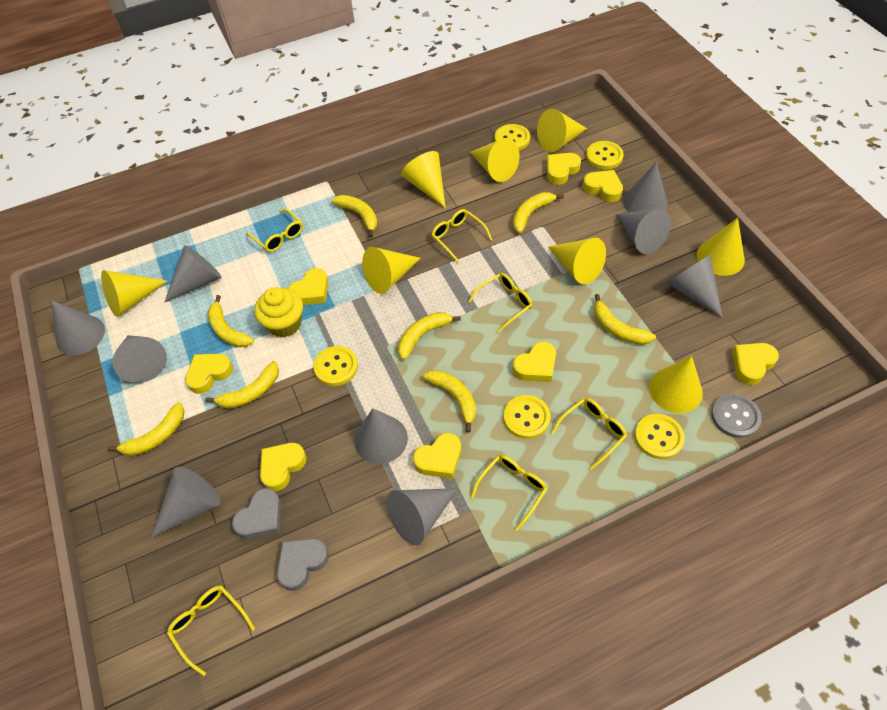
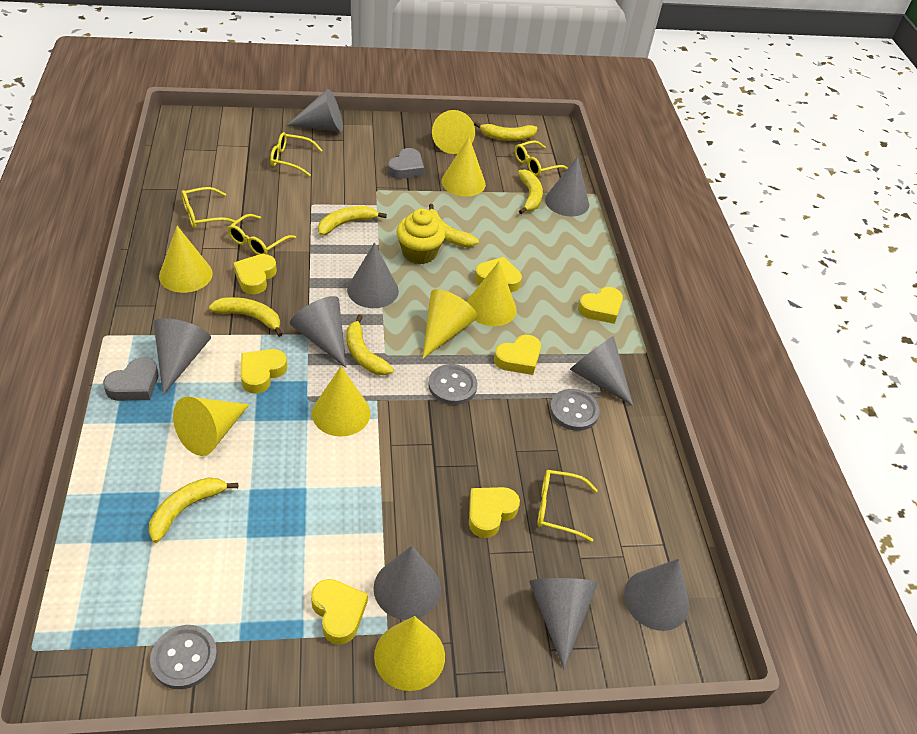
grey button: 1 -> 3
yellow banana: 8 -> 7
yellow button: 5 -> 0
yellow glasses: 6 -> 5
yellow heart: 8 -> 7

